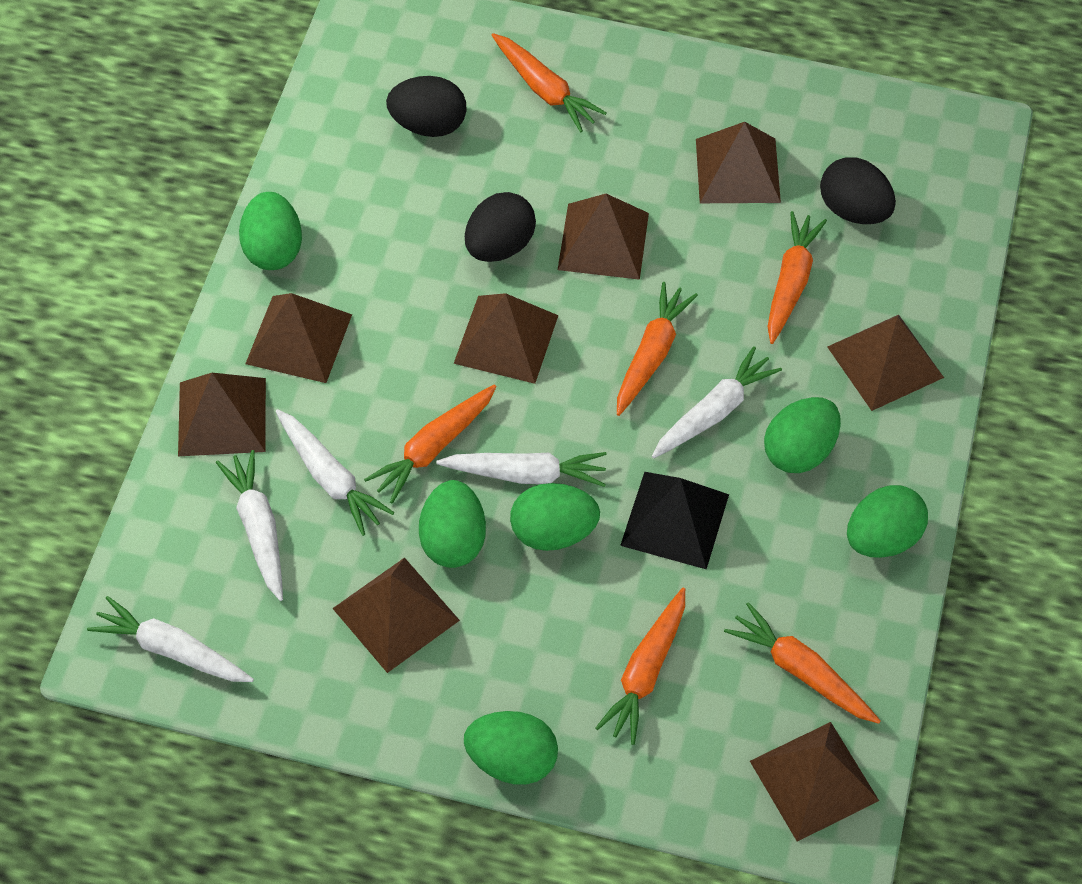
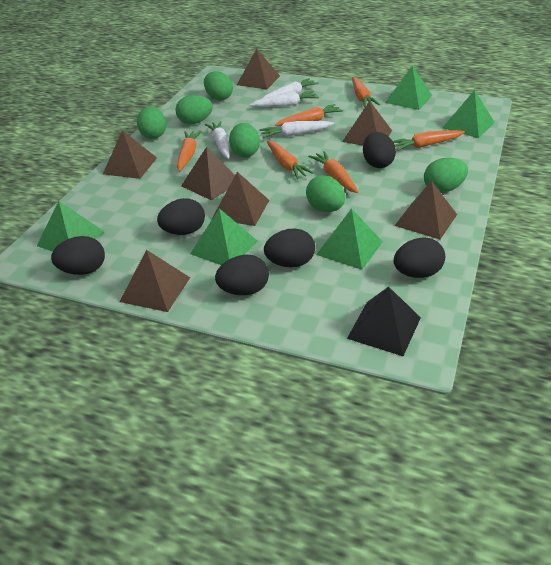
black egg: 3 -> 6
brown pyramid: 8 -> 7
green pyramid: 0 -> 5
white carrot: 5 -> 4

